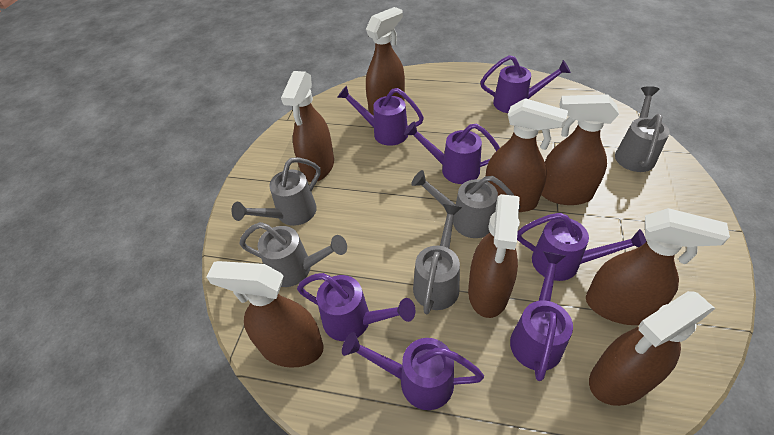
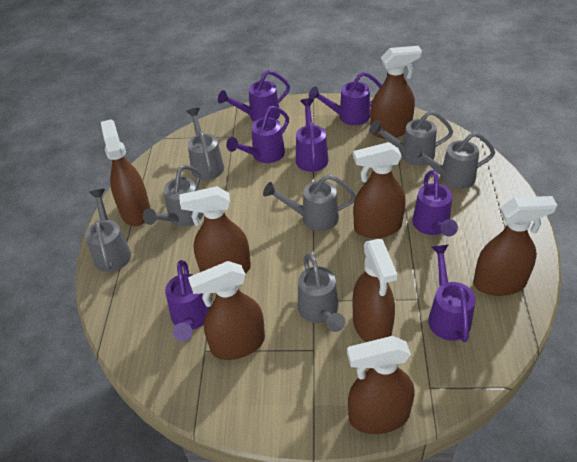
grey watering can: 5 -> 7

